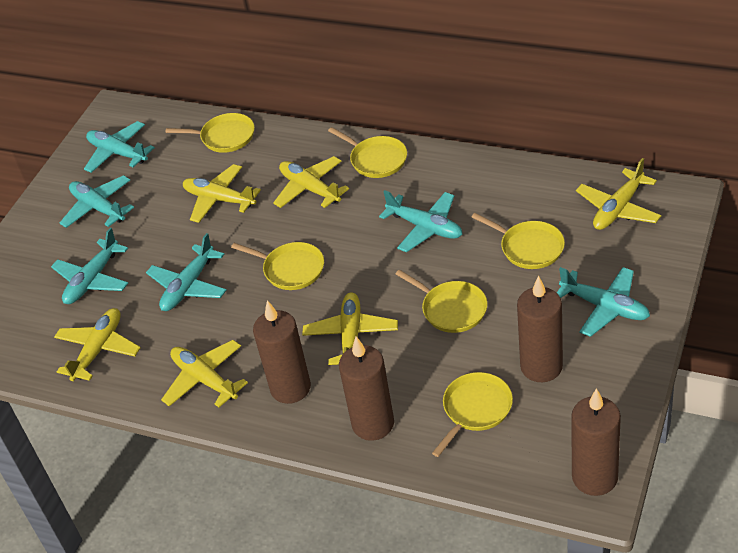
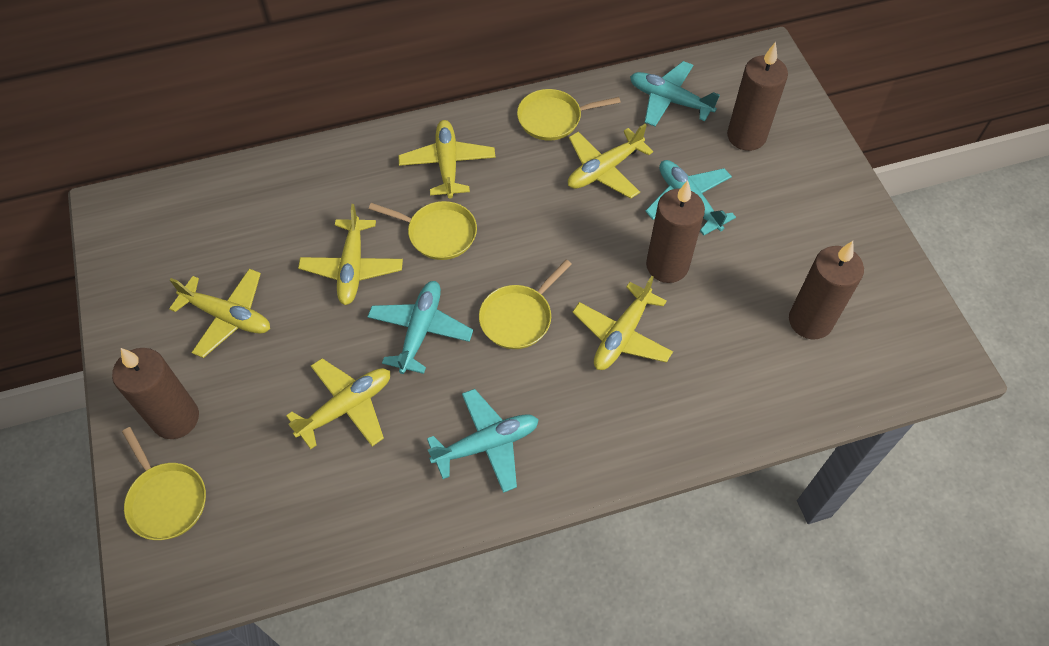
turquoise plane: 6 -> 4
yellow pan: 6 -> 4

